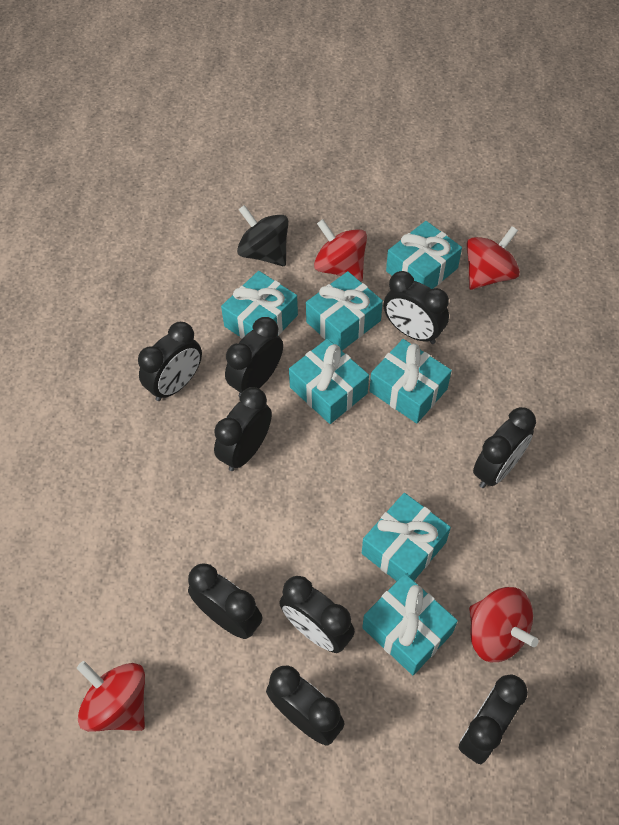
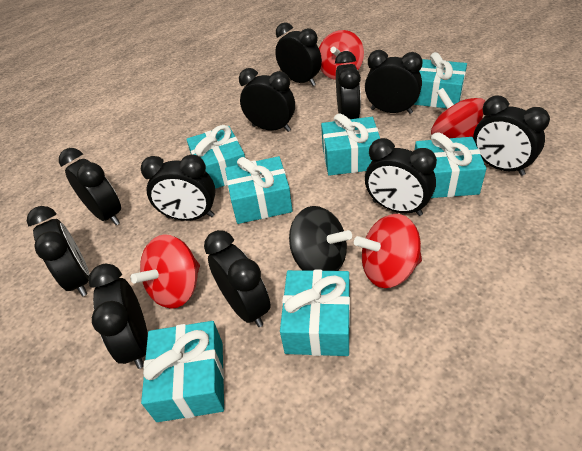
black clock: 9 -> 11

